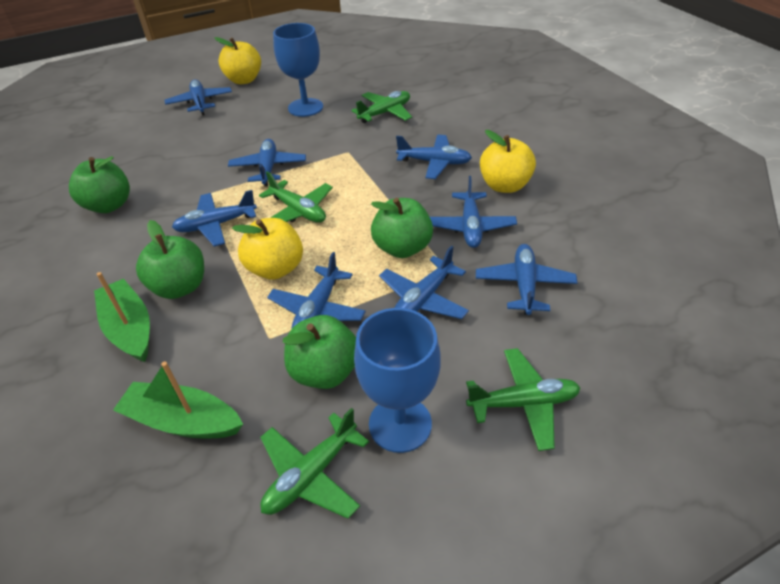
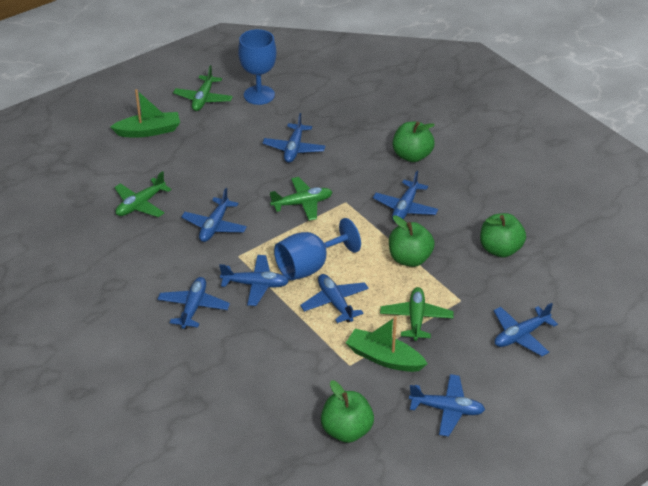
yellow apple: 3 -> 0

